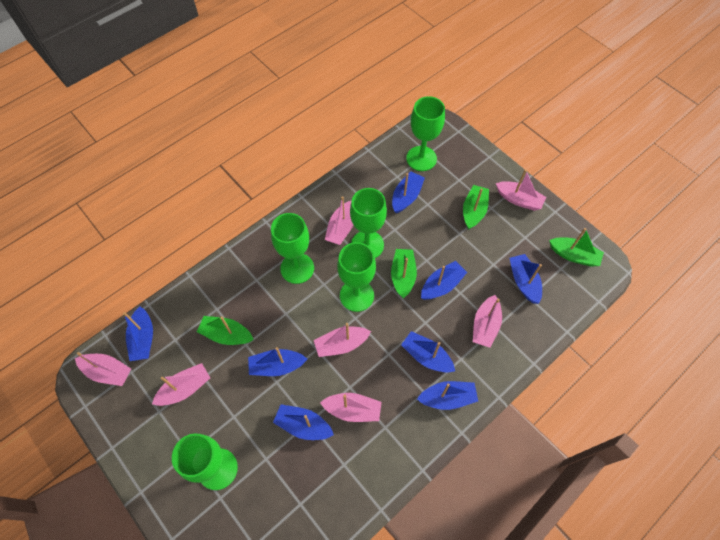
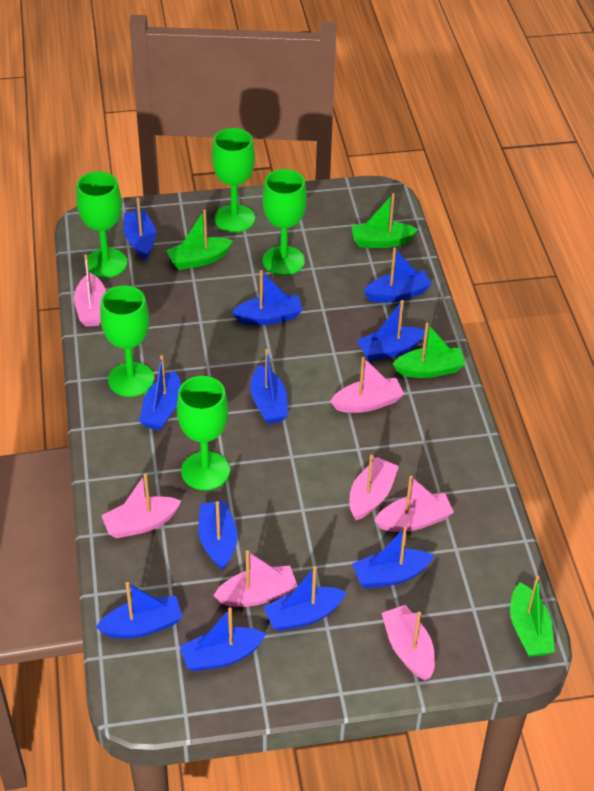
blue boat: 8 -> 11

